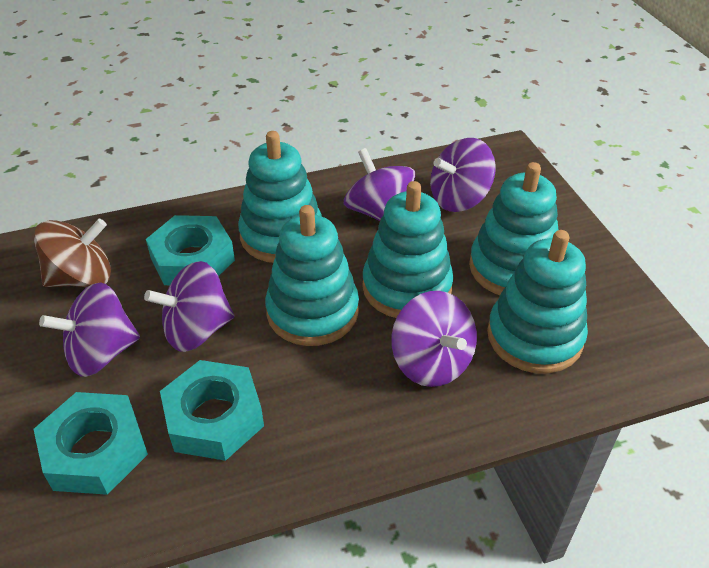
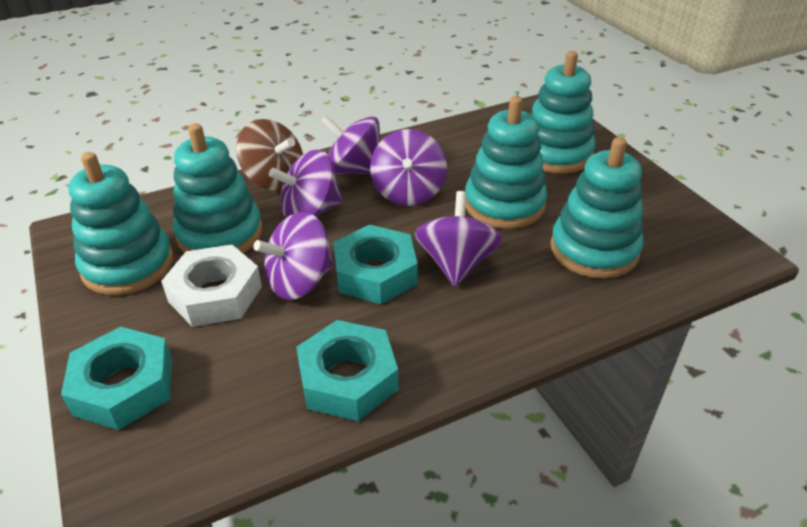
white nut: 0 -> 1

